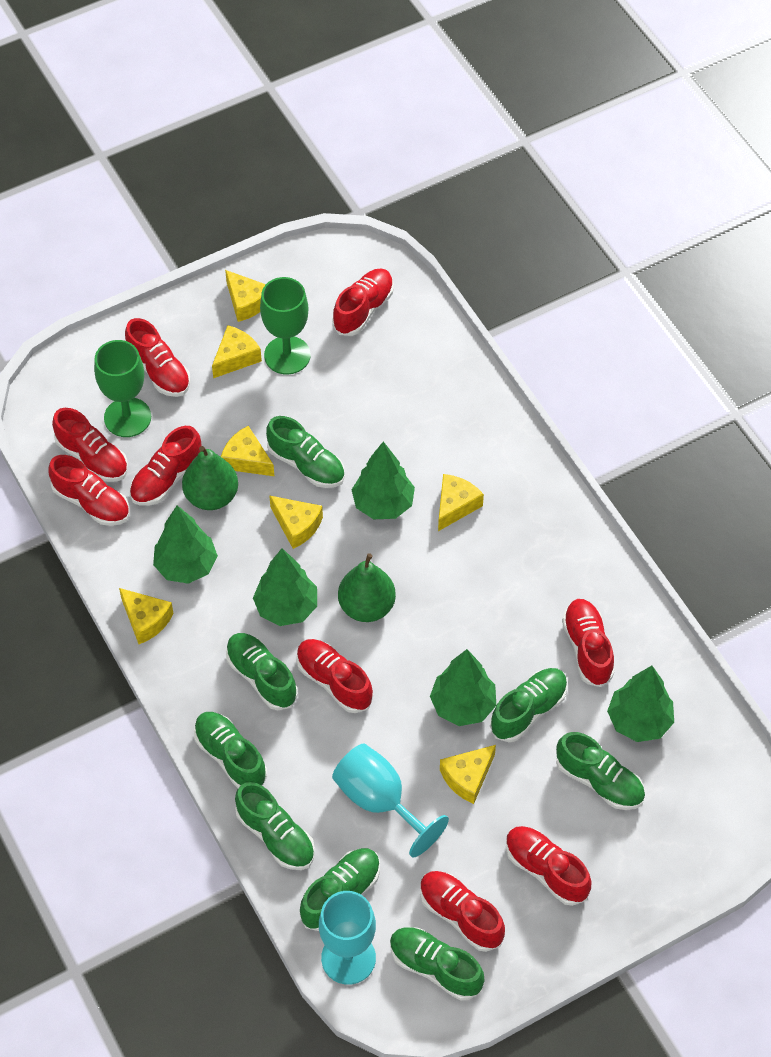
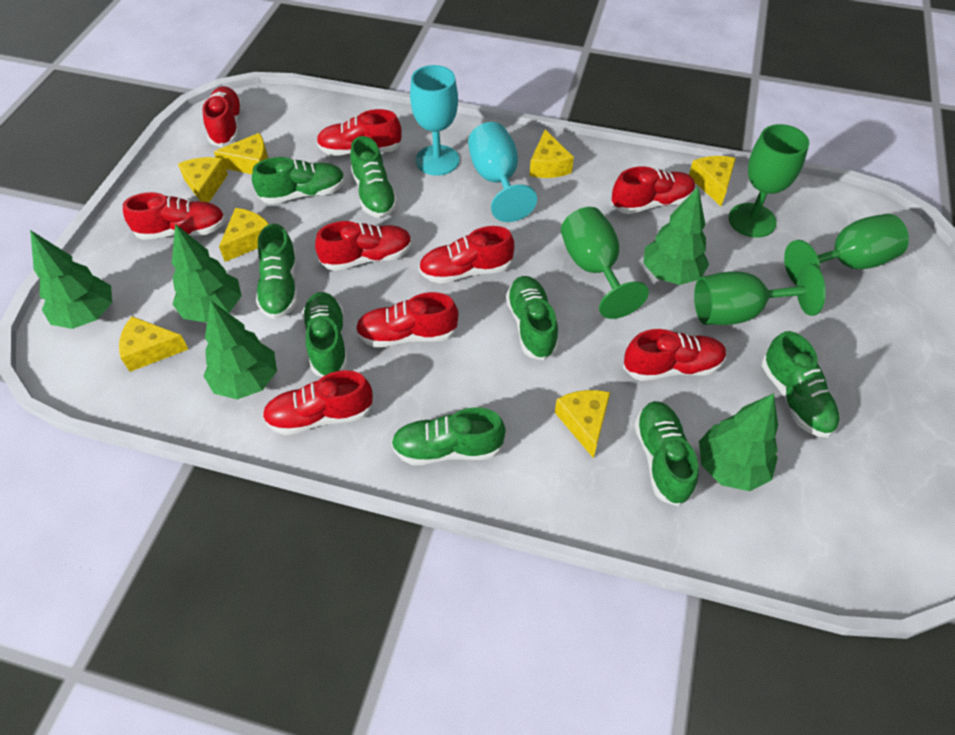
green goblet: 2 -> 4
green pear: 2 -> 0

